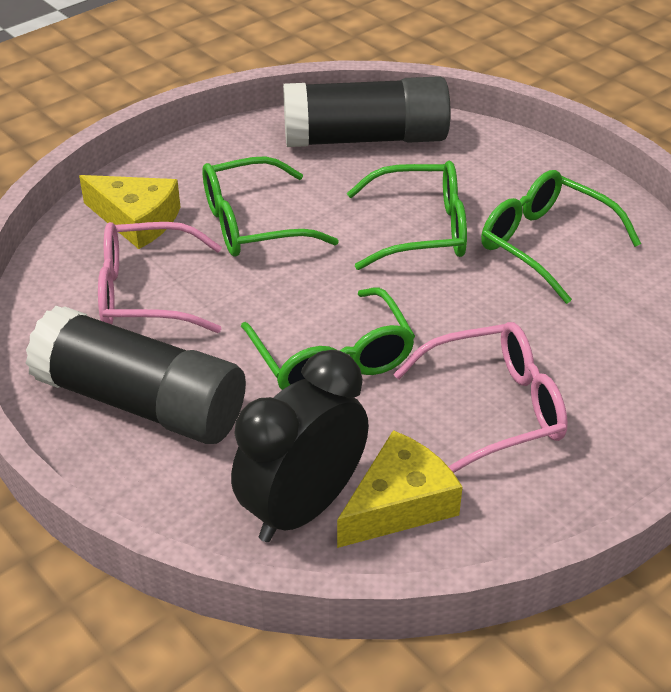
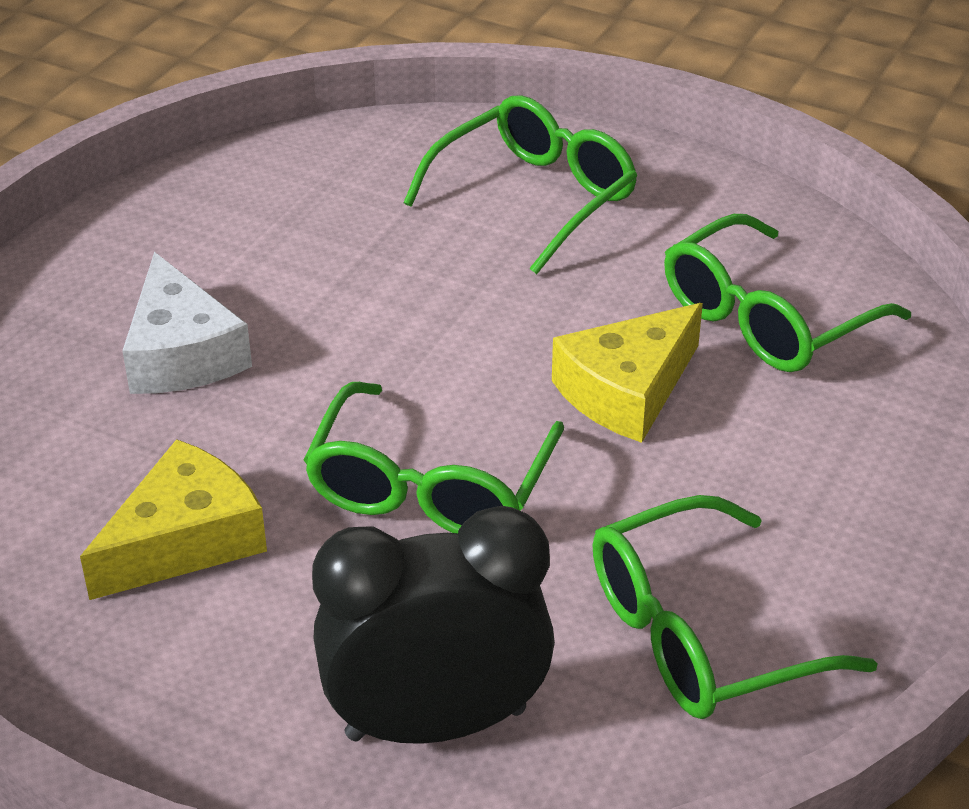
black glue stick: 2 -> 0
pink glasses: 2 -> 0
white cheese: 0 -> 1

